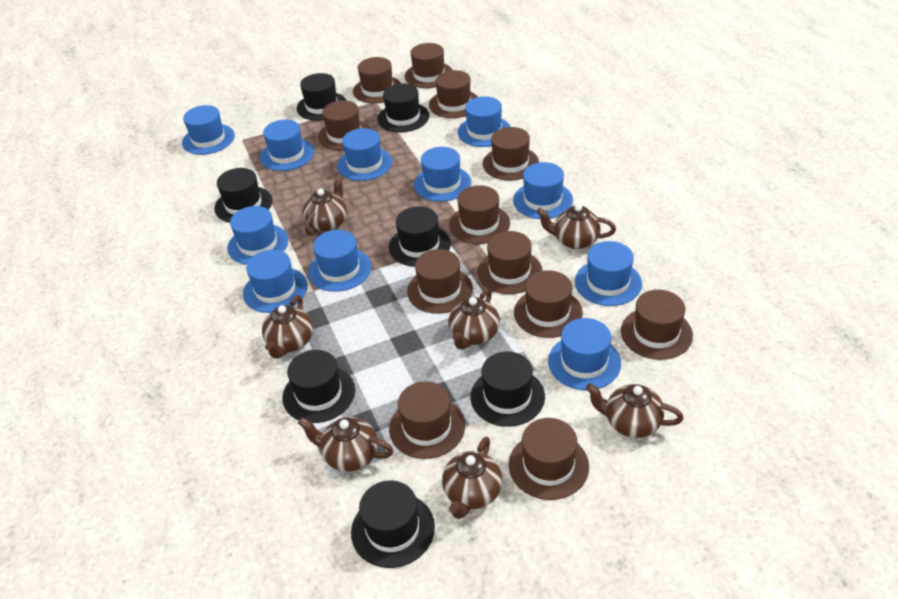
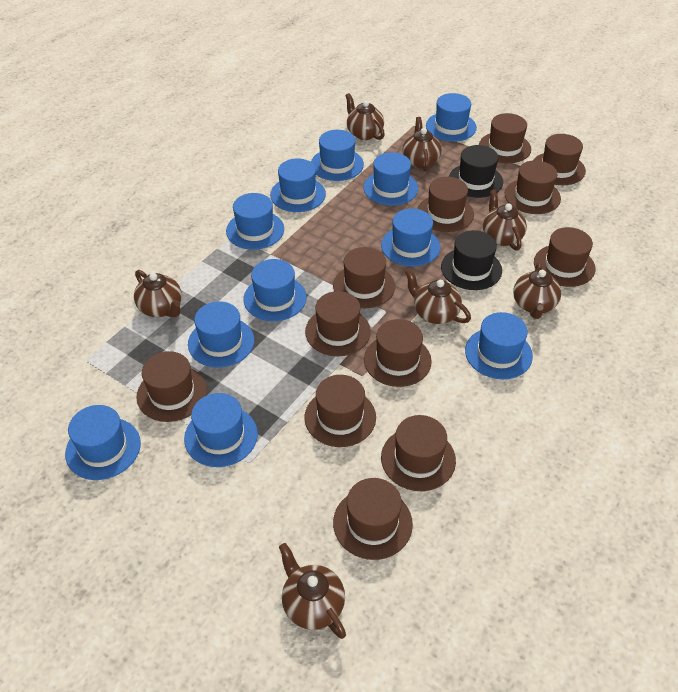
black hat: 7 -> 2

